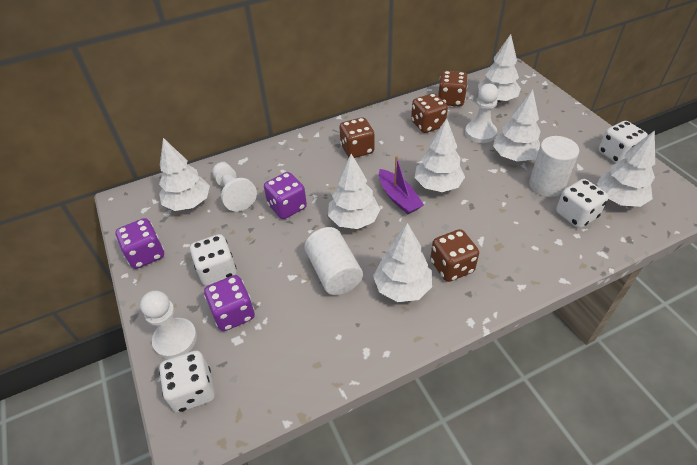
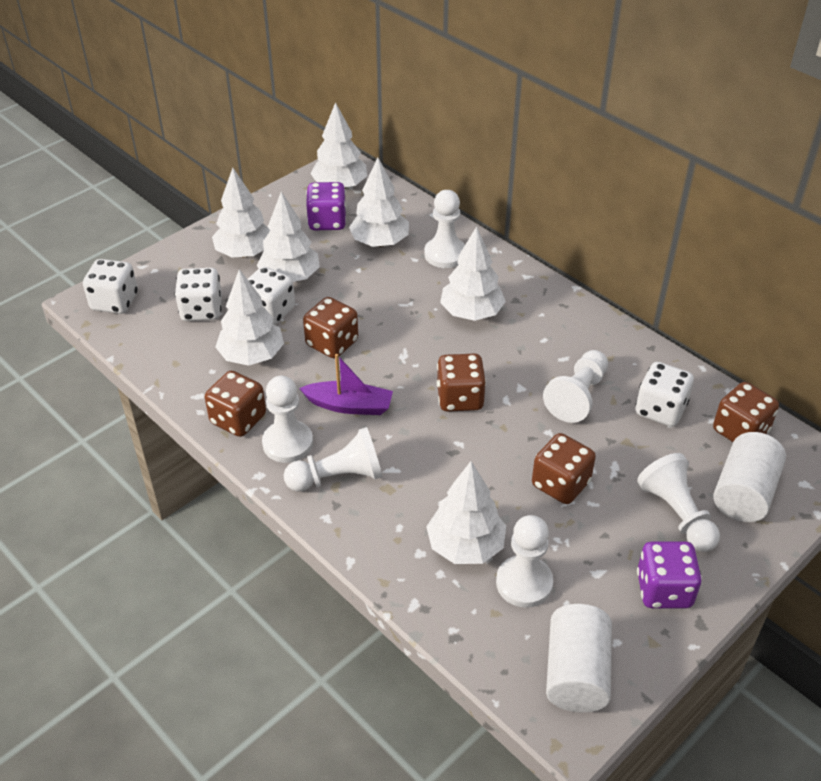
brown dice: 4 -> 5
purple dice: 3 -> 2
white pawn: 3 -> 6

